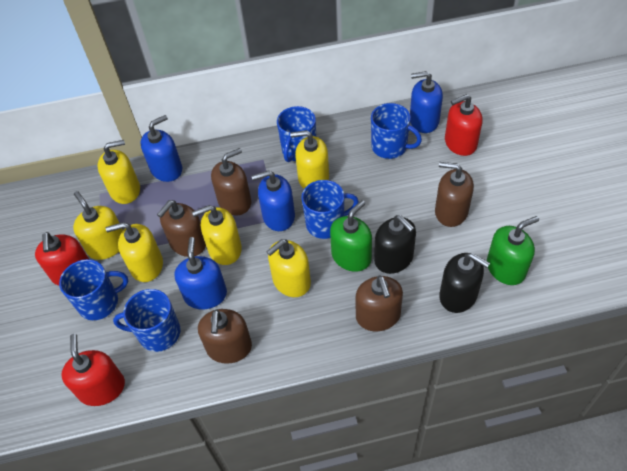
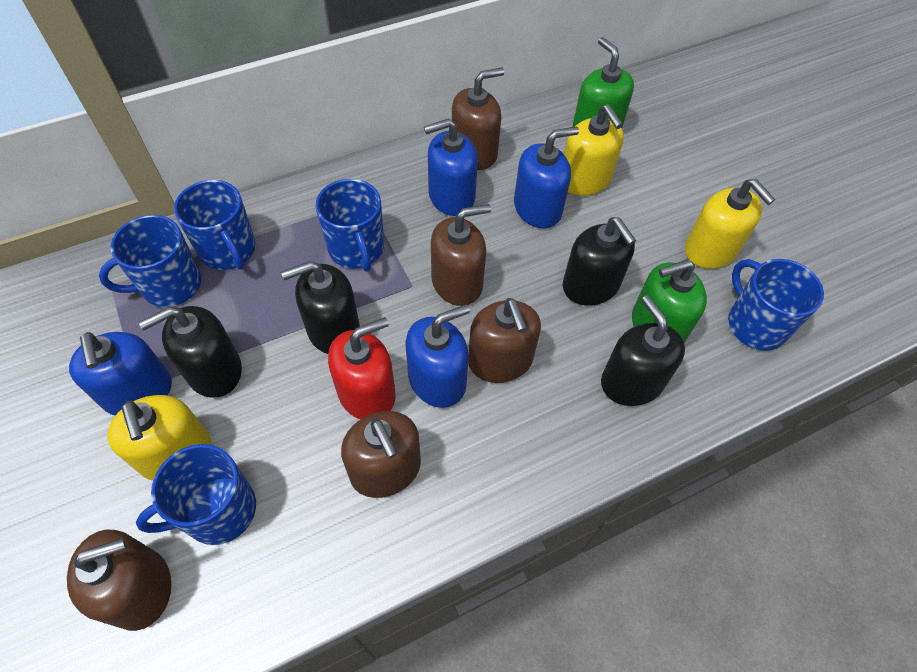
black soap dispenser: 2 -> 4
red soap dispenser: 3 -> 1
yellow soap dispenser: 6 -> 3

